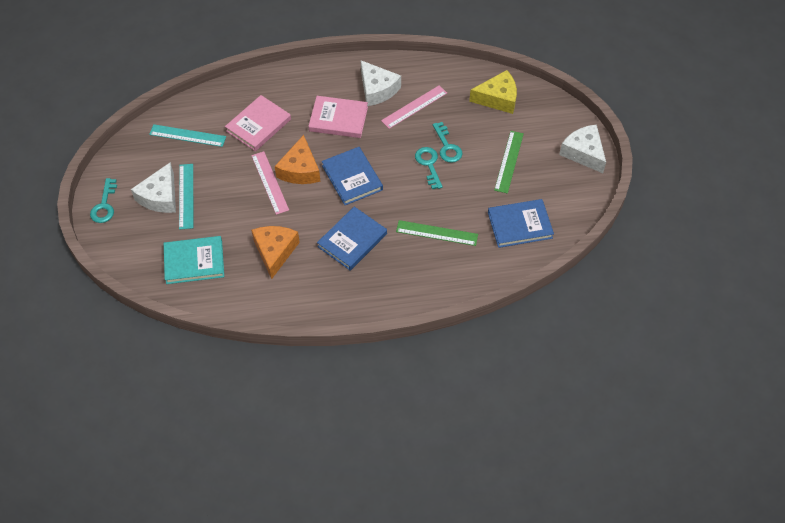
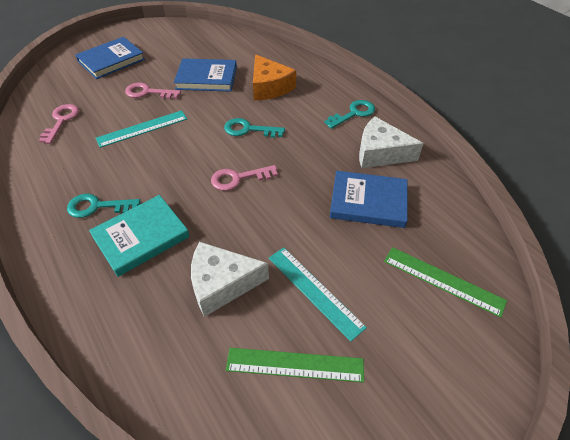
orange cheese: 2 -> 1
pink book: 2 -> 0
pink key: 0 -> 3
pink ruler: 2 -> 0
white cheese: 3 -> 2
yellow cheese: 1 -> 0

